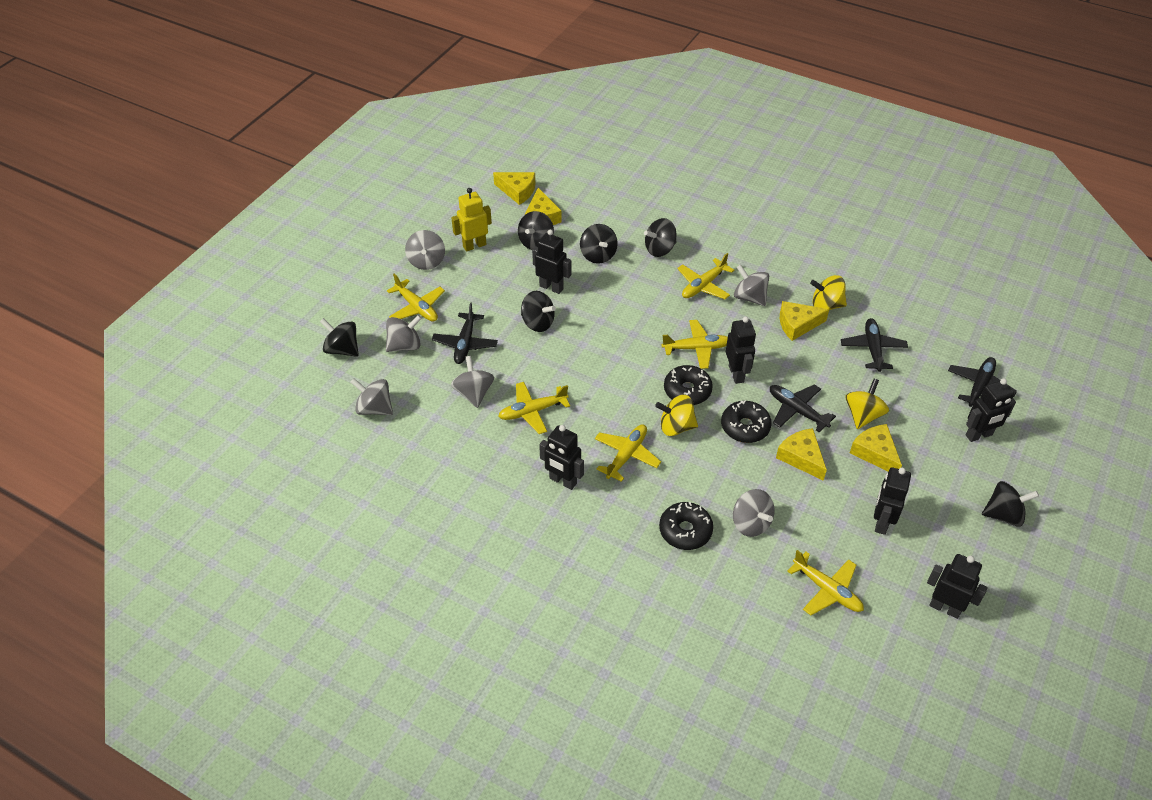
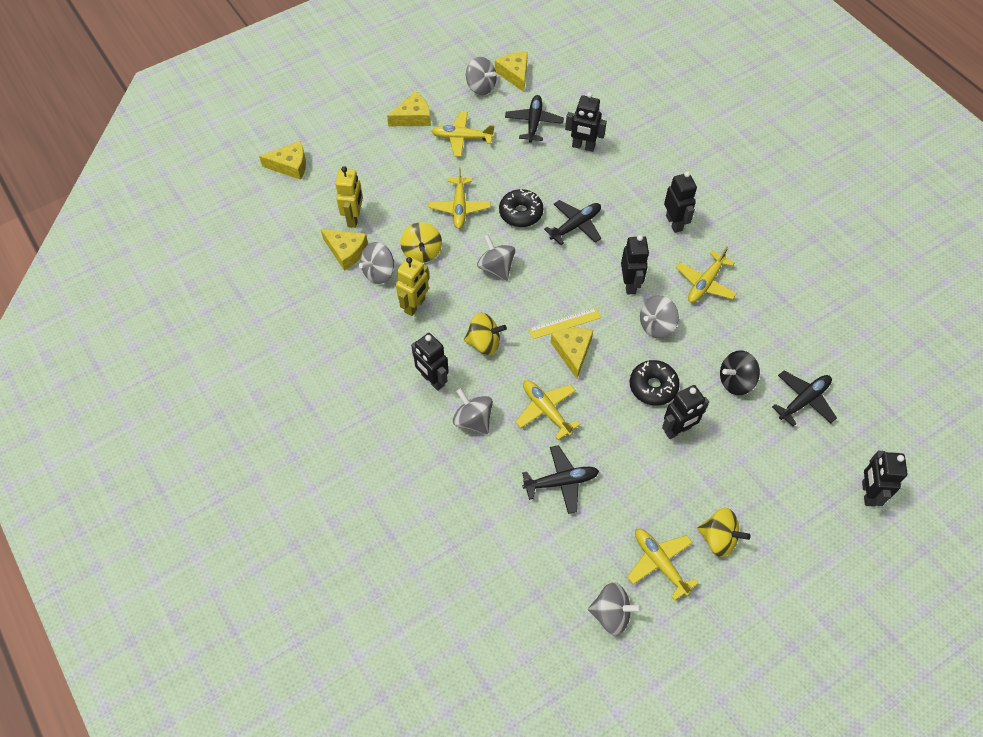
black donut: 3 -> 2
black spinning top: 6 -> 1
yellow plane: 6 -> 5
yellow robot: 1 -> 2
yellow ruler: 0 -> 1

